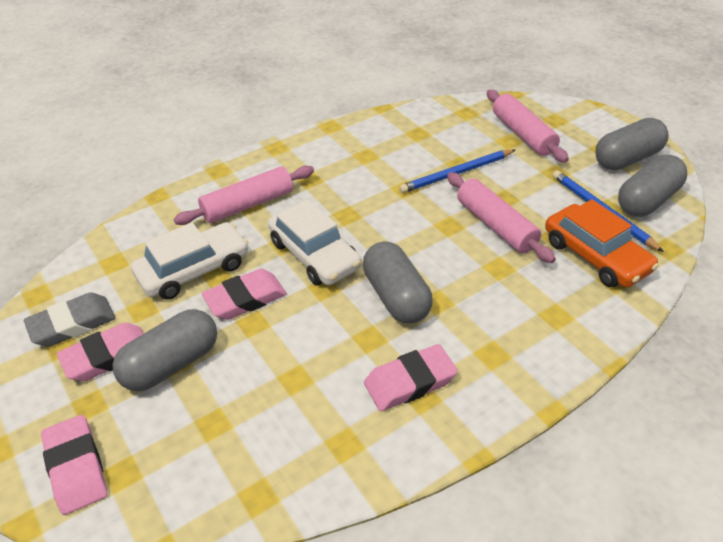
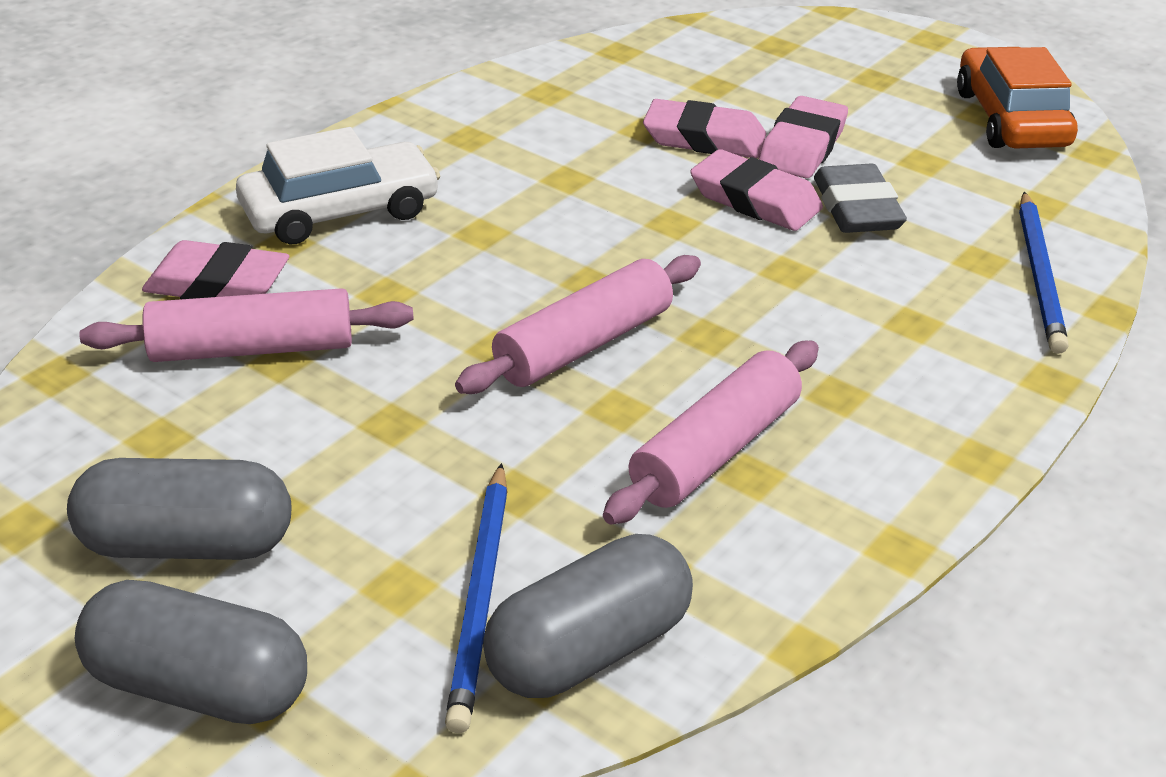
grey capsule: 4 -> 3
white car: 2 -> 1

